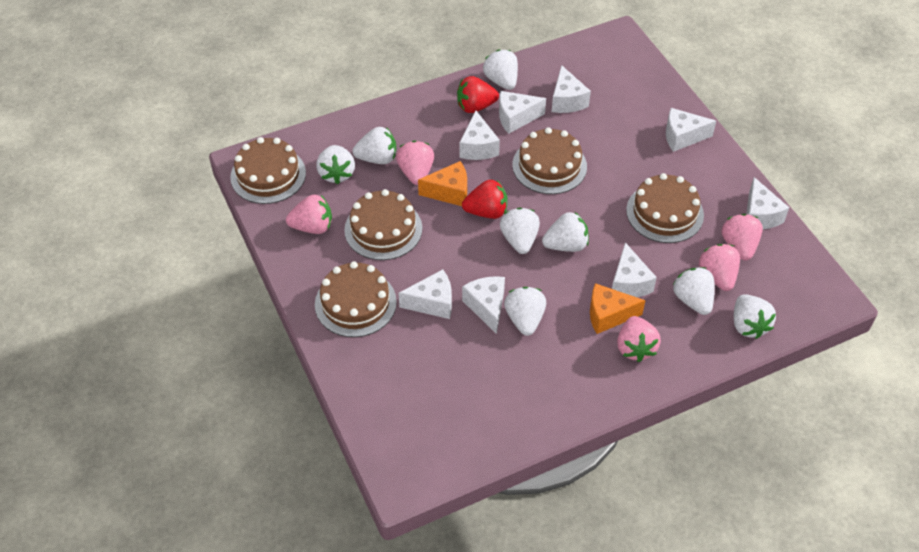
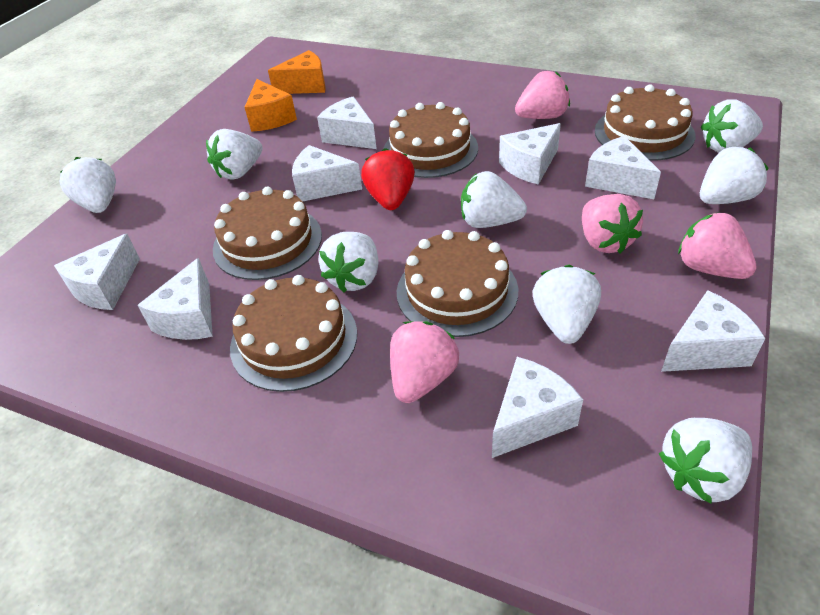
pink strawberry: 5 -> 4
red strawberry: 2 -> 1

